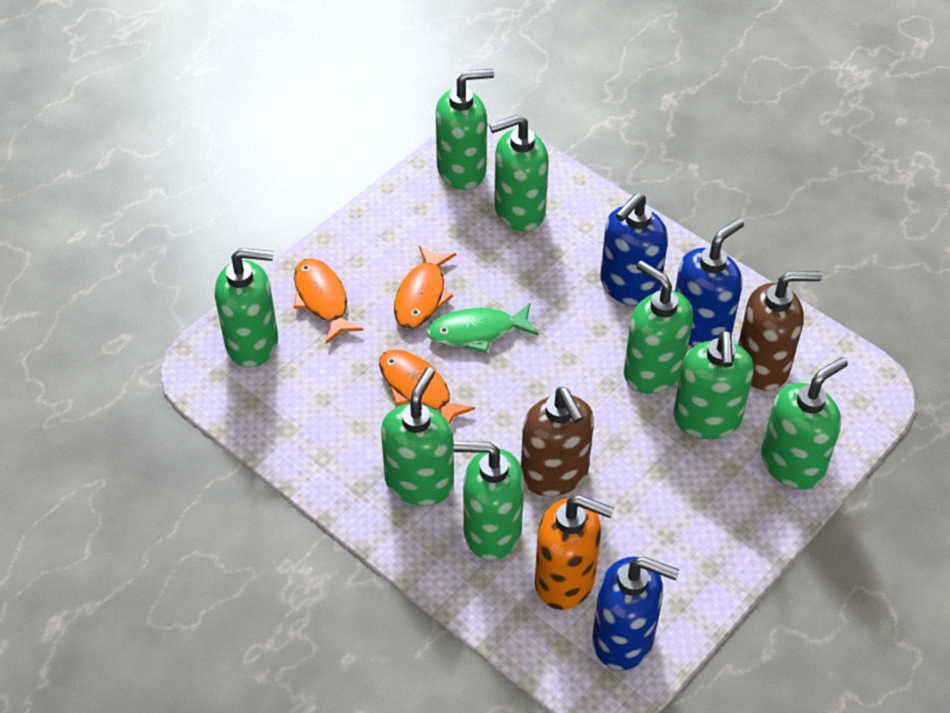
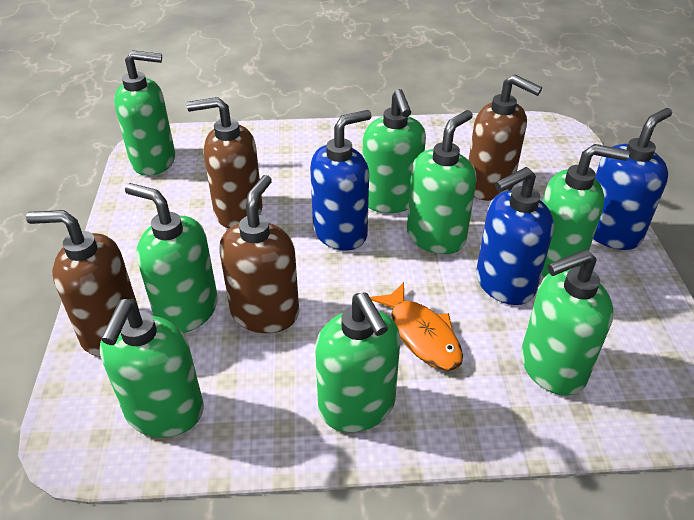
brown soap dispenser: 2 -> 4
green fish: 1 -> 0
orange fish: 3 -> 1
orange soap dispenser: 1 -> 0

